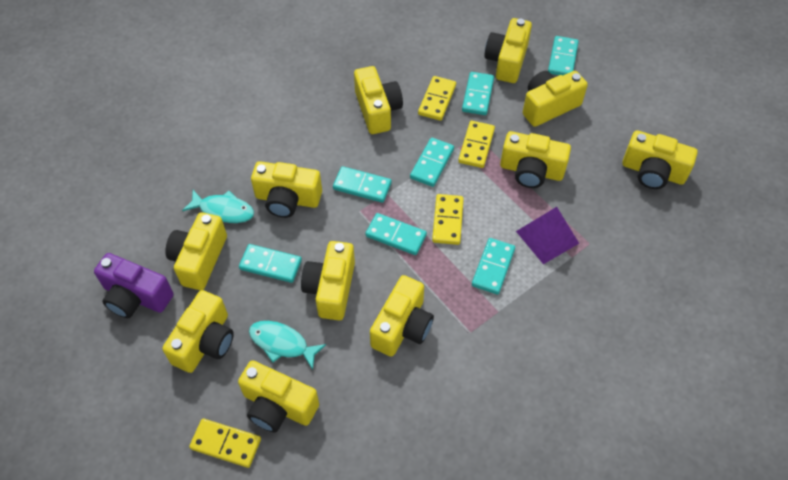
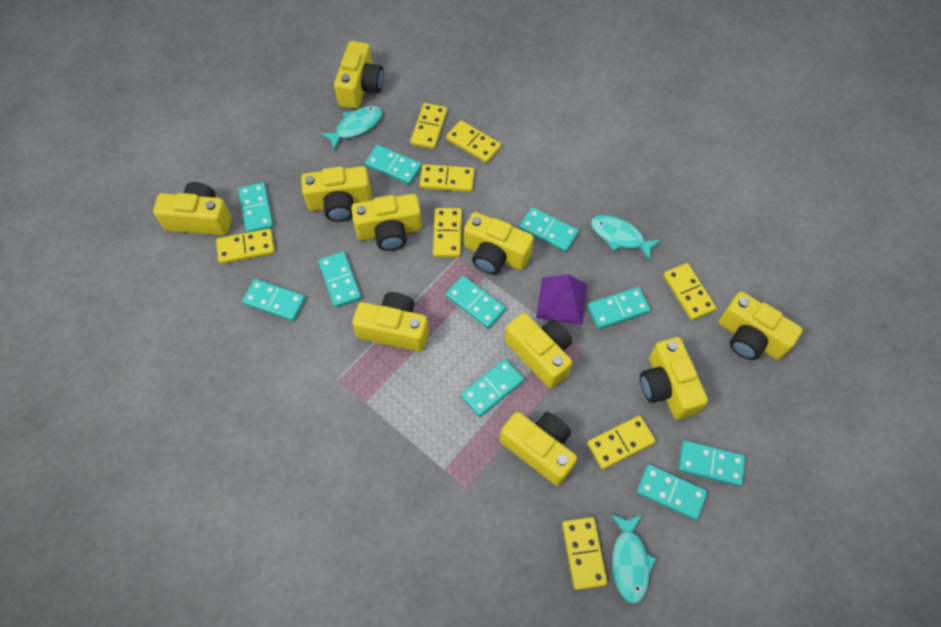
purple camera: 1 -> 0
turquoise domino: 7 -> 10
turquoise fish: 2 -> 3
yellow camera: 11 -> 10
yellow domino: 4 -> 8

